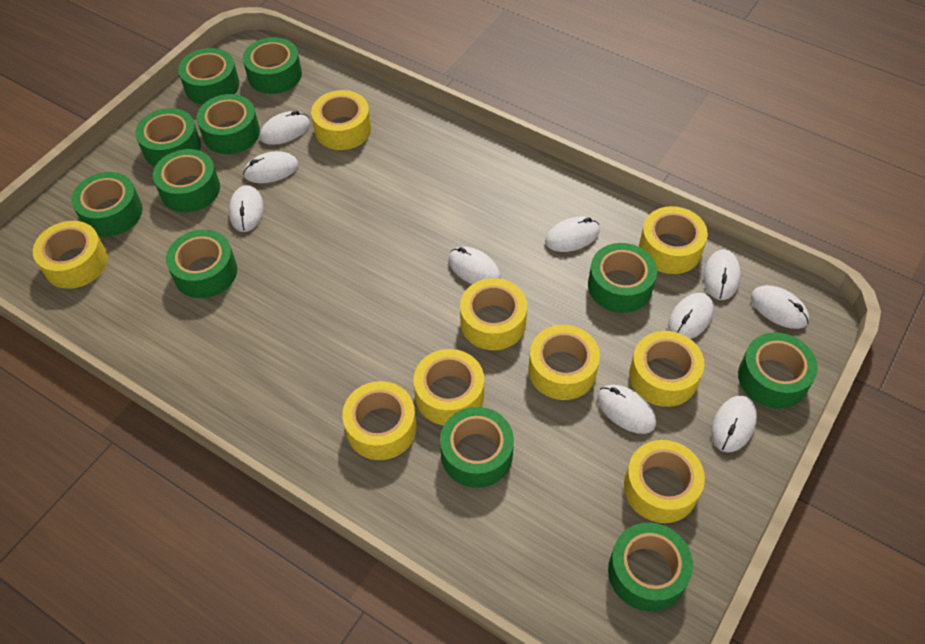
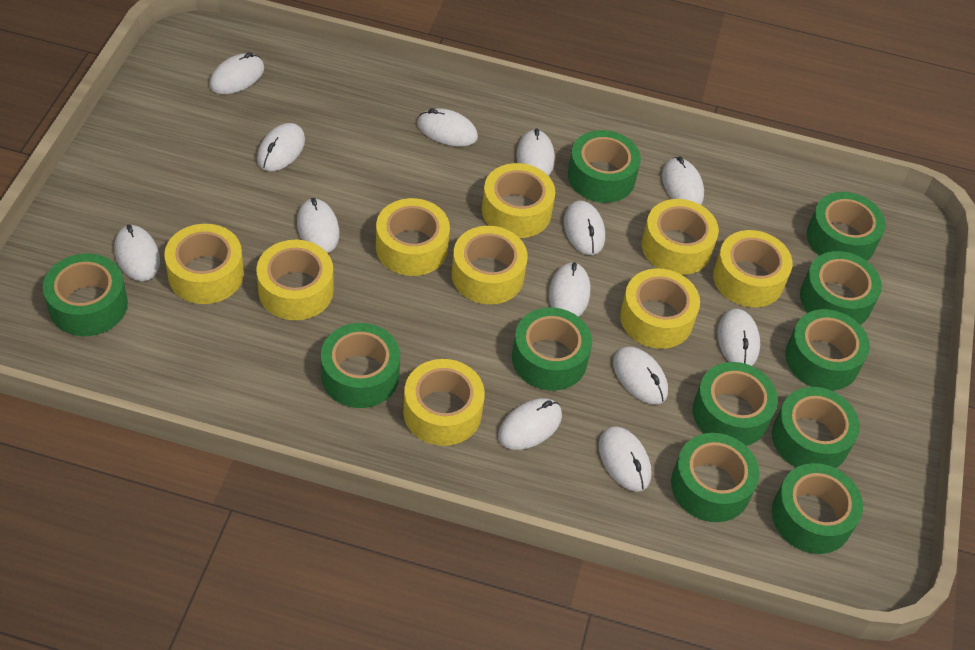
white mouse: 10 -> 13

